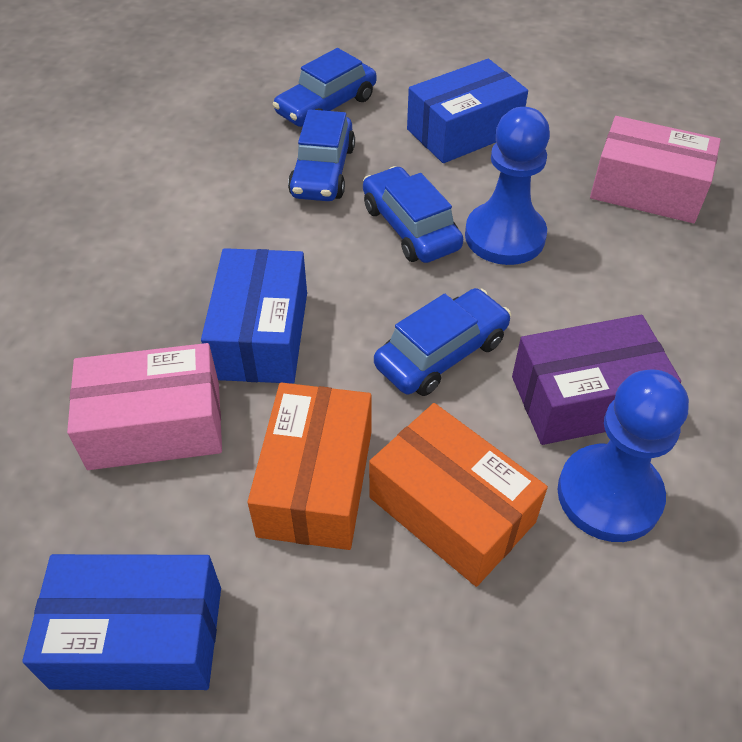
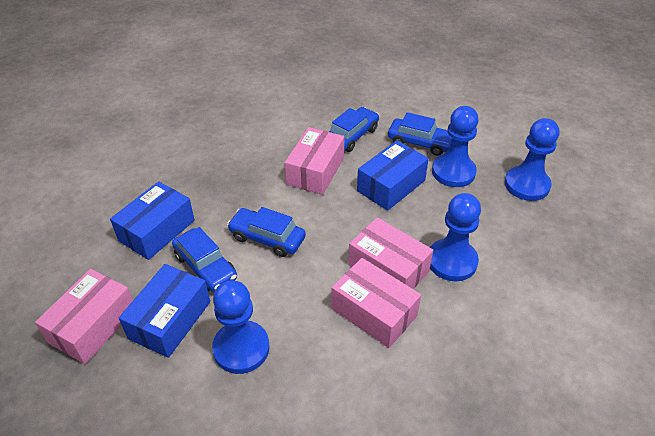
blue pawn: 2 -> 4
orange box: 2 -> 0
pink box: 2 -> 4
purple box: 1 -> 0

